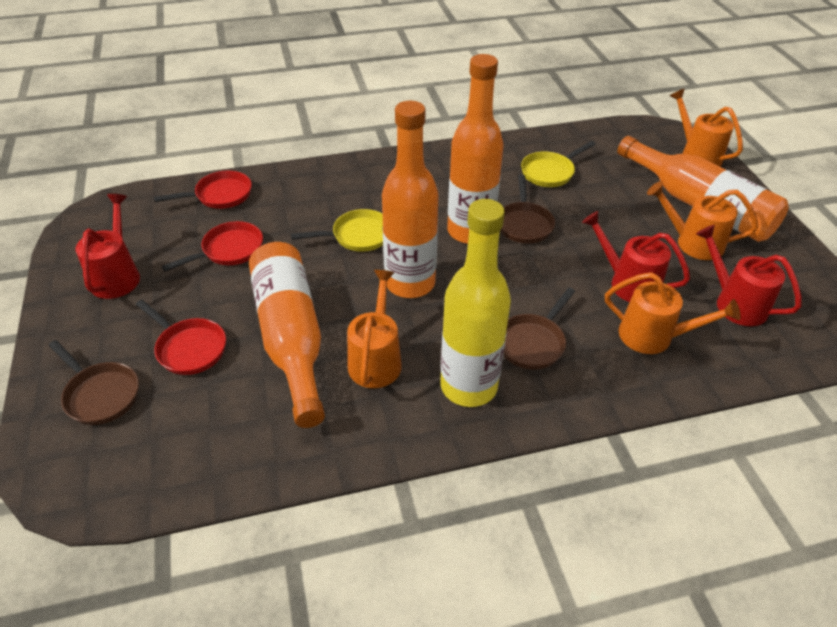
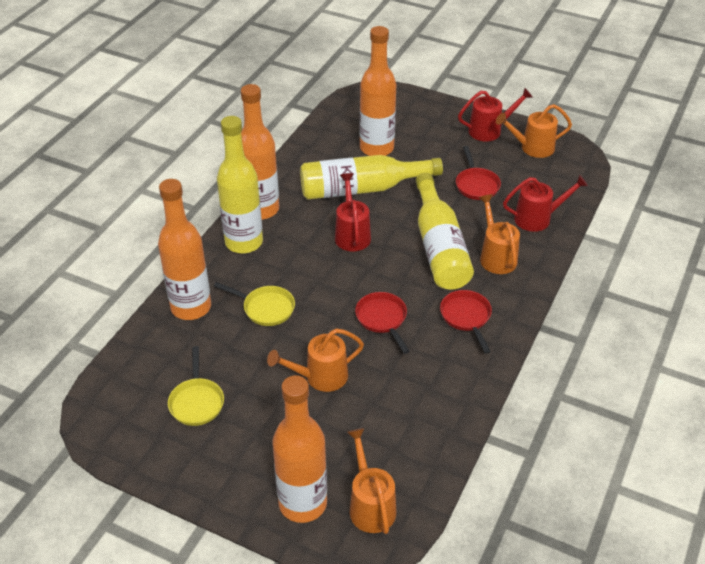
brown pan: 3 -> 0
yellow bottle: 1 -> 3

